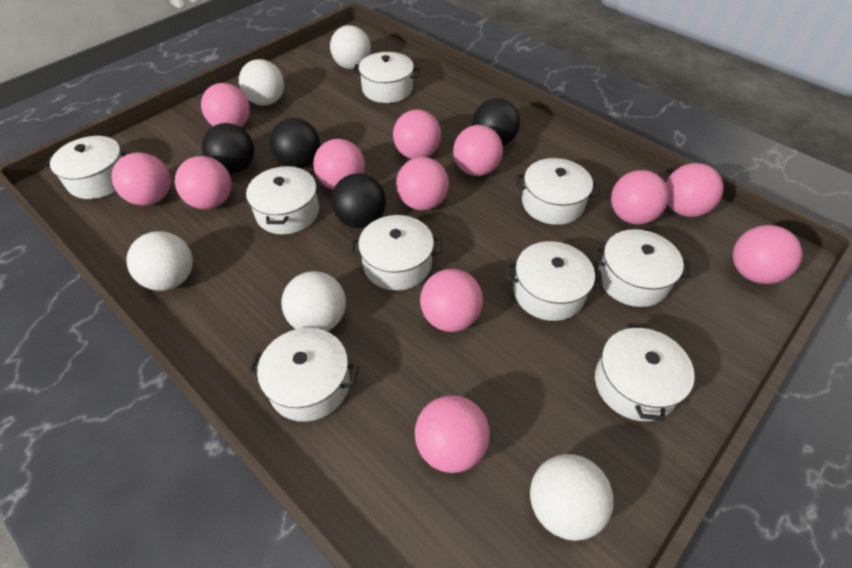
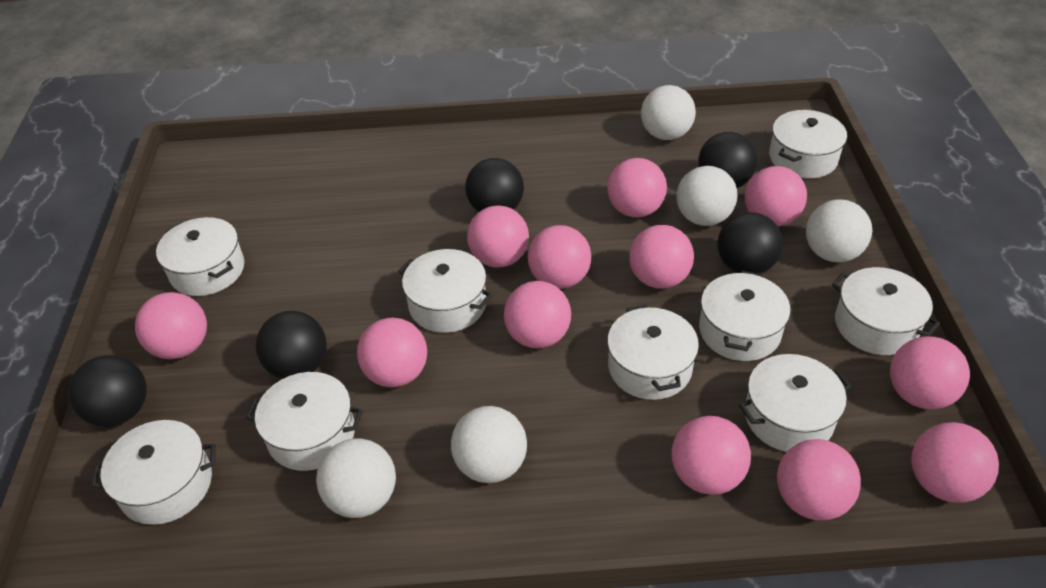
black ball: 4 -> 5

